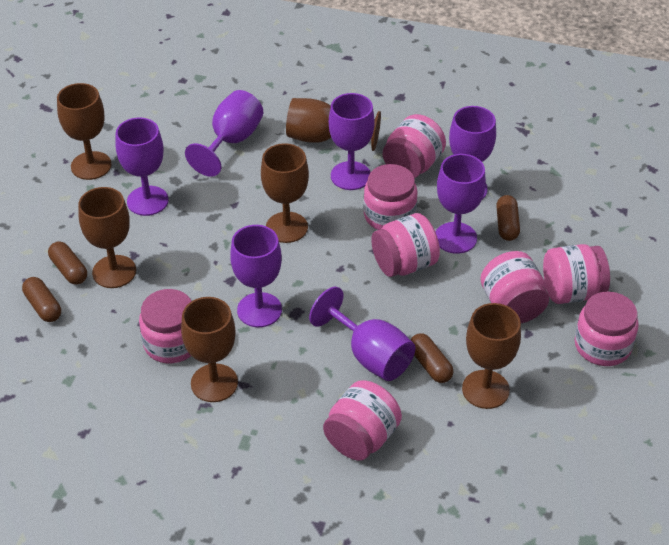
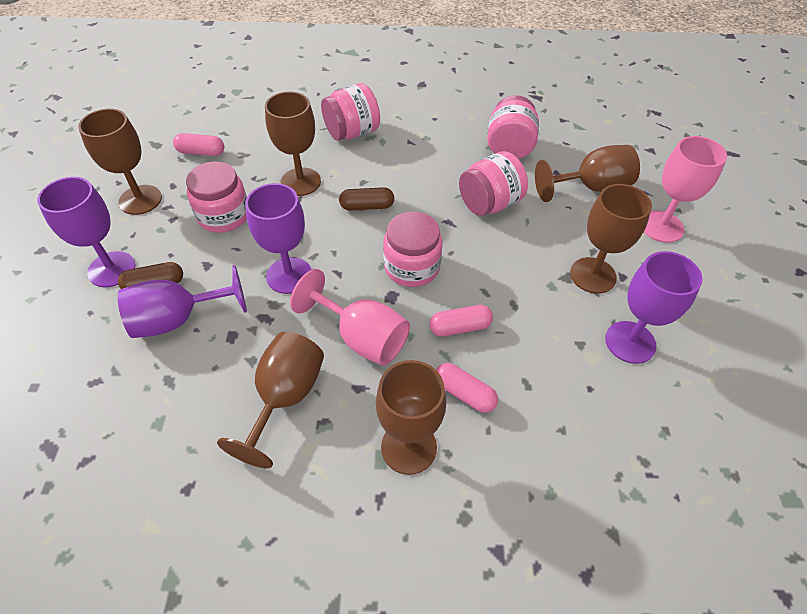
brown capsule: 4 -> 2
pink capsule: 0 -> 3
pink goblet: 0 -> 2
pink jar: 8 -> 5
purple goblet: 7 -> 4

